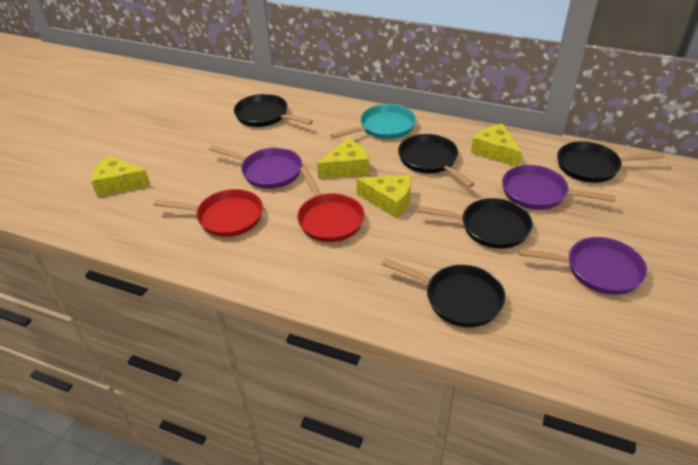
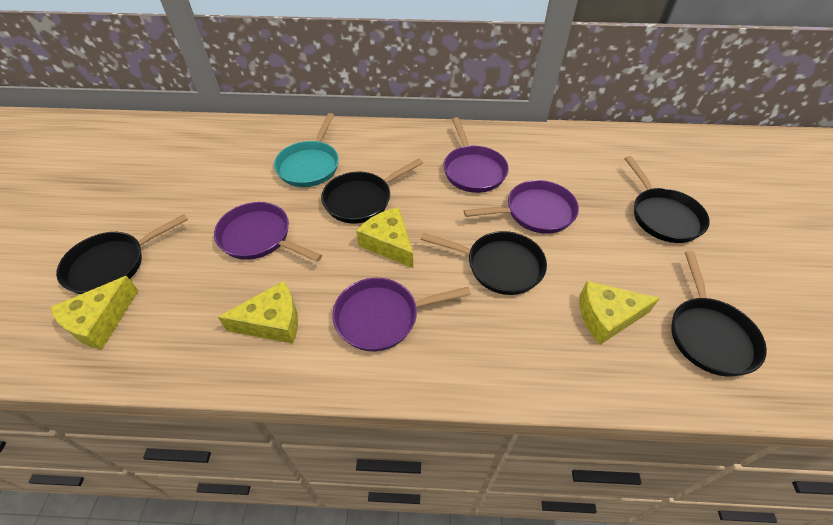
purple pan: 3 -> 4
red pan: 2 -> 0

